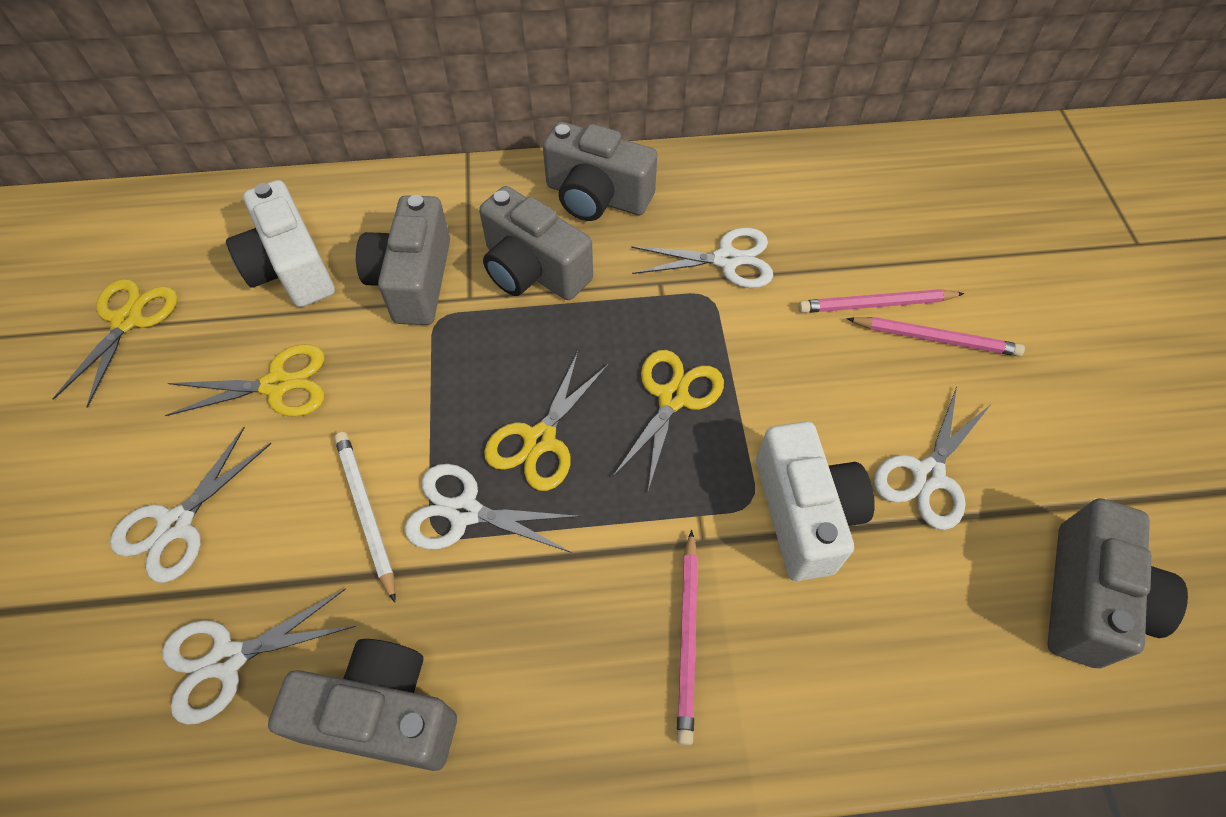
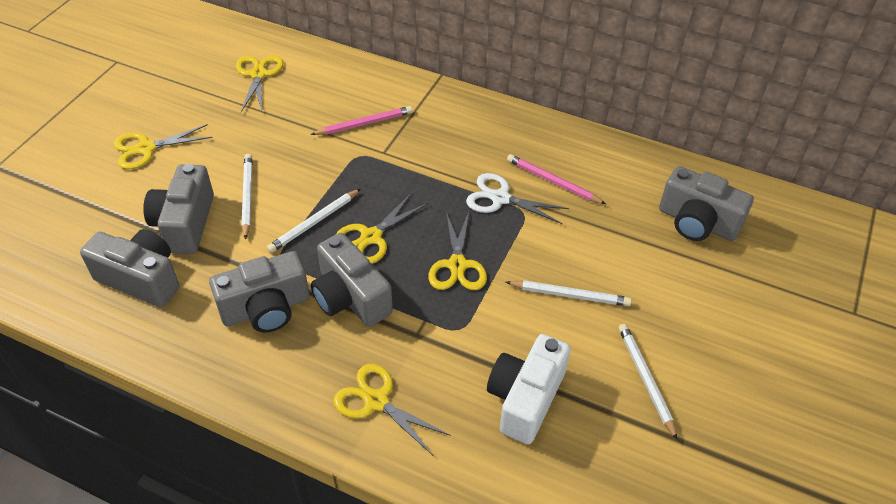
pink pencil: 3 -> 2
white camera: 2 -> 1
white pencil: 1 -> 4
white scissors: 5 -> 1
yellow scissors: 4 -> 5

